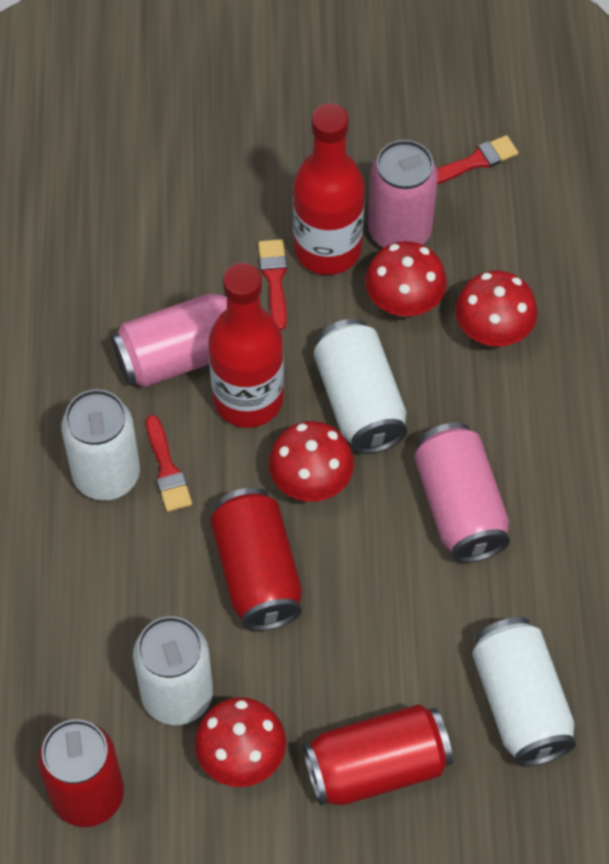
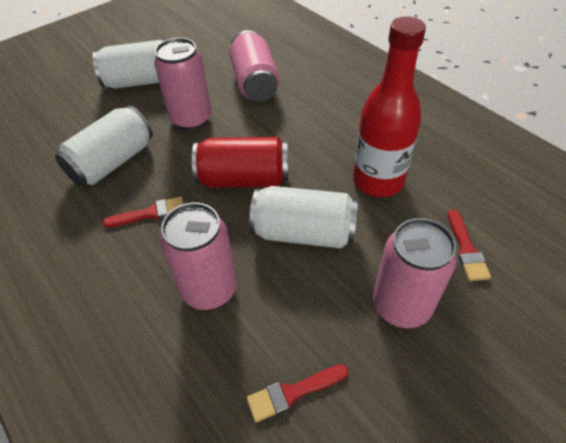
pink can: 3 -> 4
red bottle: 2 -> 1
red can: 3 -> 1
red mushroom: 4 -> 0
white can: 4 -> 3

